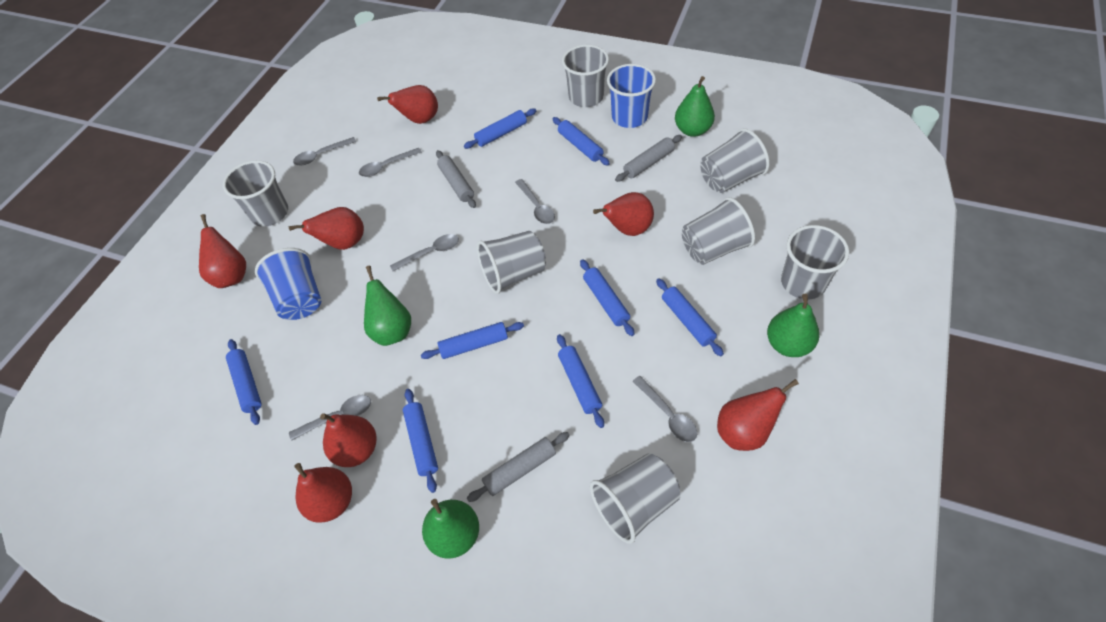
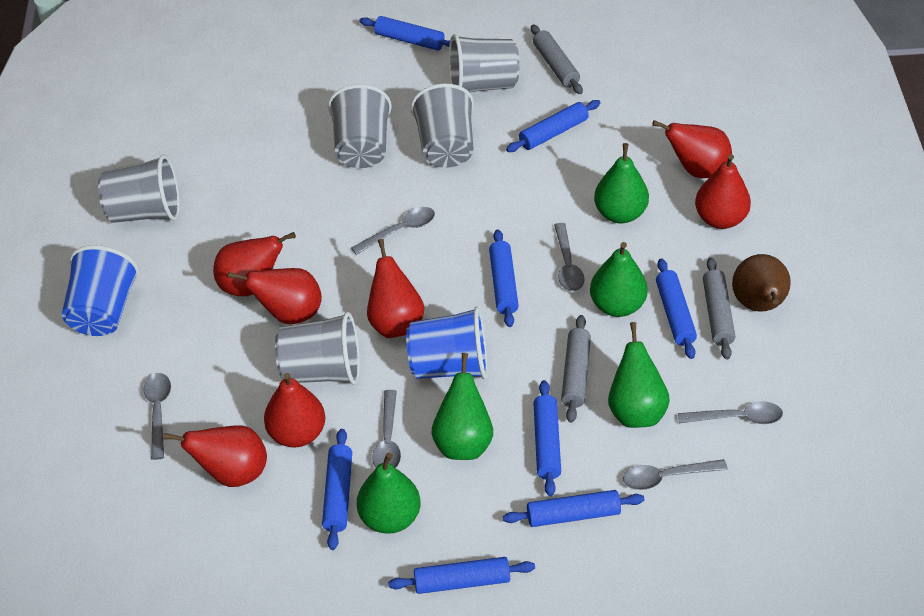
brown pear: 0 -> 1
green pear: 4 -> 5
grey cup: 7 -> 5

